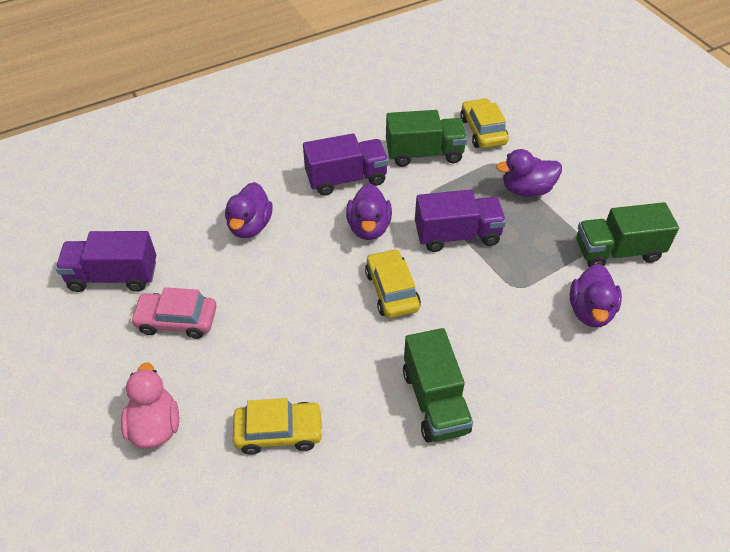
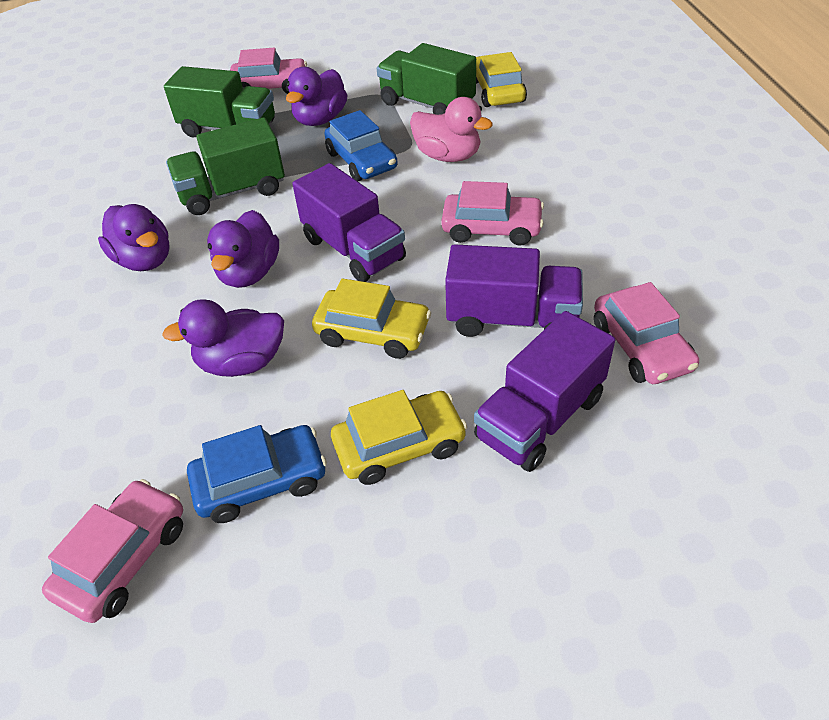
blue car: 0 -> 2
pink car: 1 -> 4

